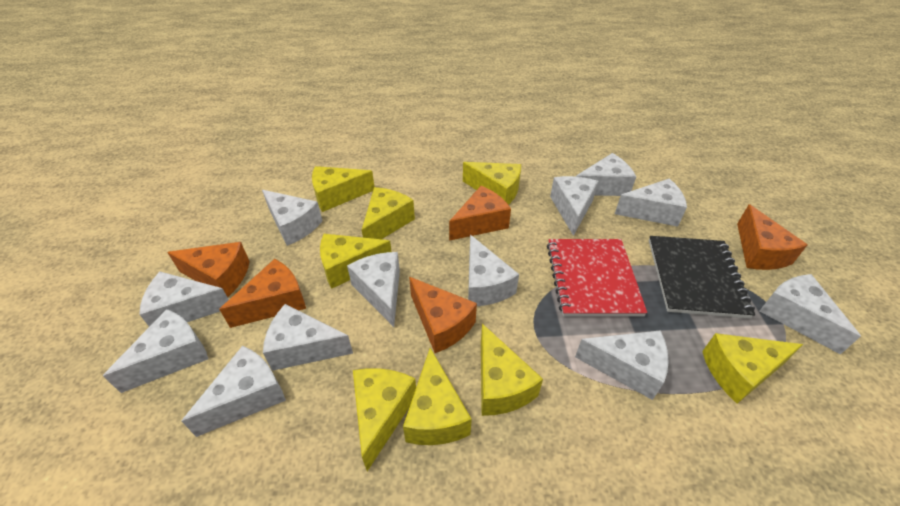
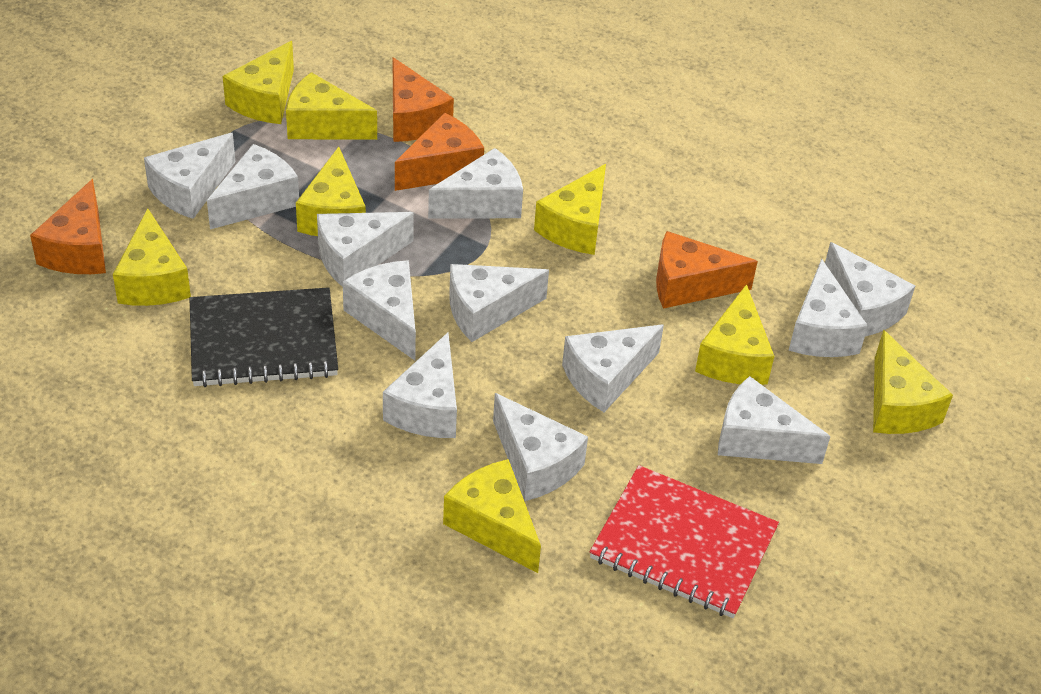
orange cheese: 5 -> 4

